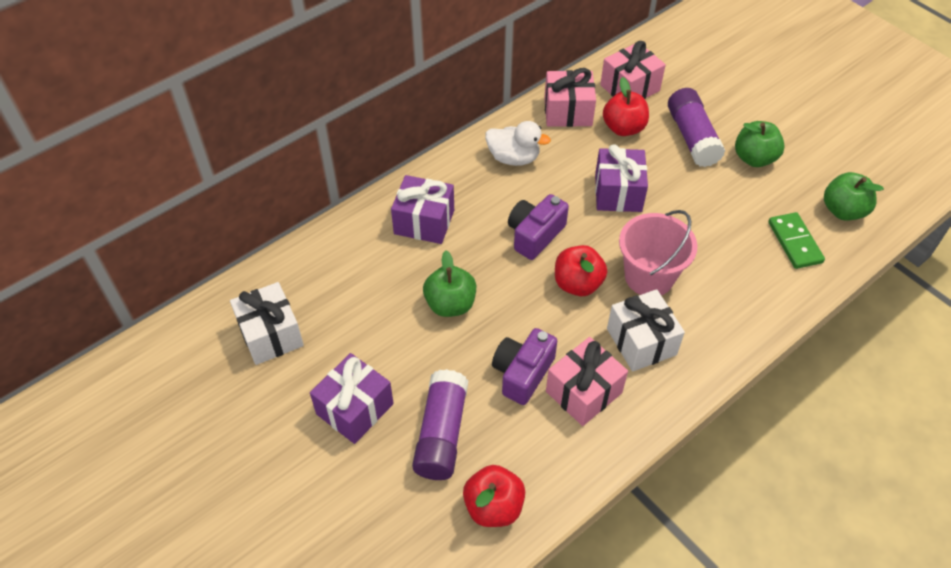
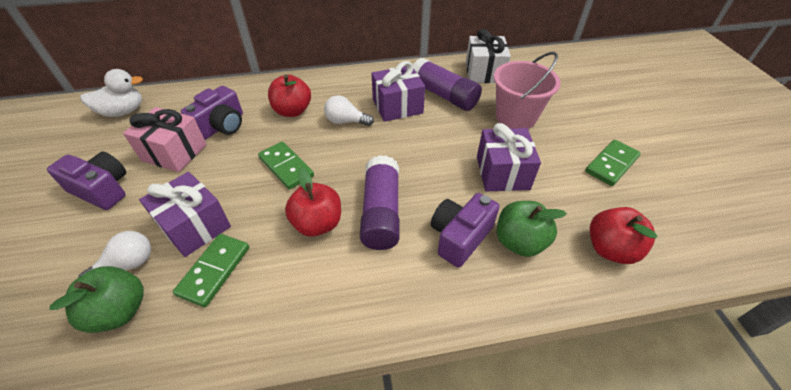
green apple: 3 -> 2
green domino: 1 -> 3
pink gift: 3 -> 1
purple camera: 2 -> 3
white gift: 2 -> 1
white light bulb: 0 -> 2

